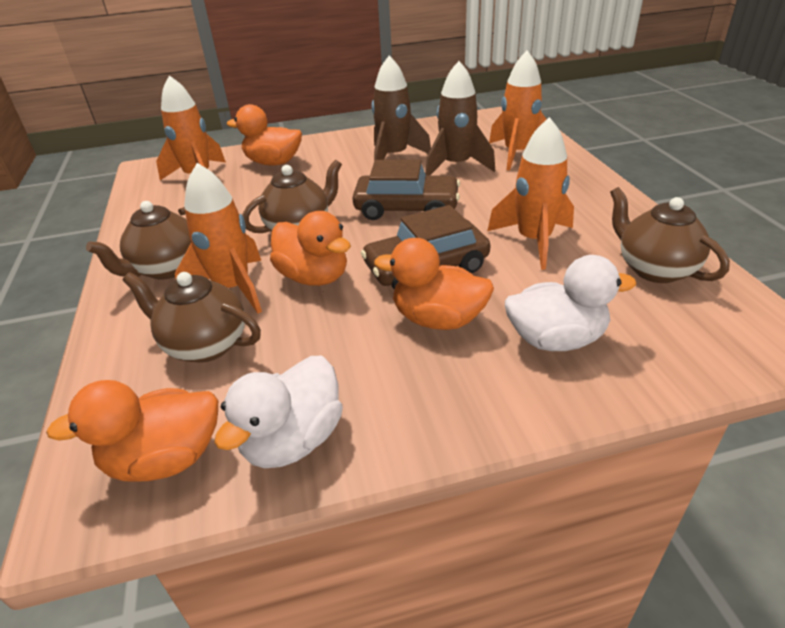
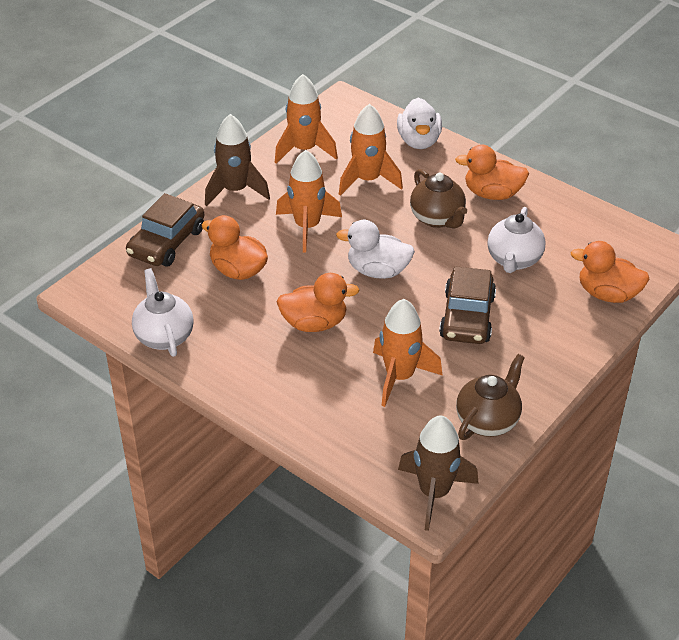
brown teapot: 4 -> 2
white teapot: 0 -> 2

